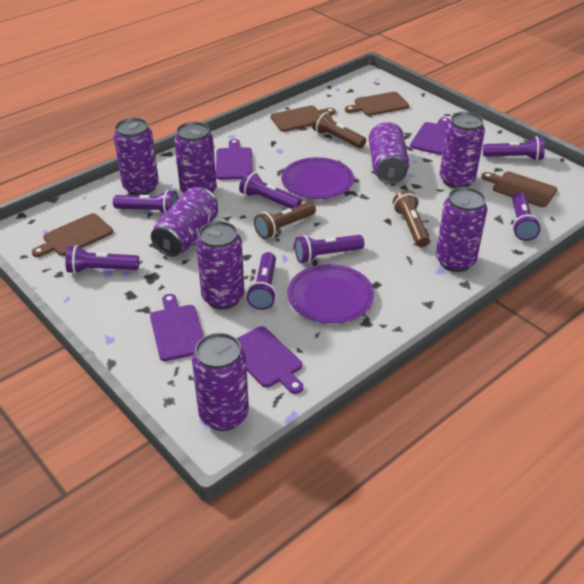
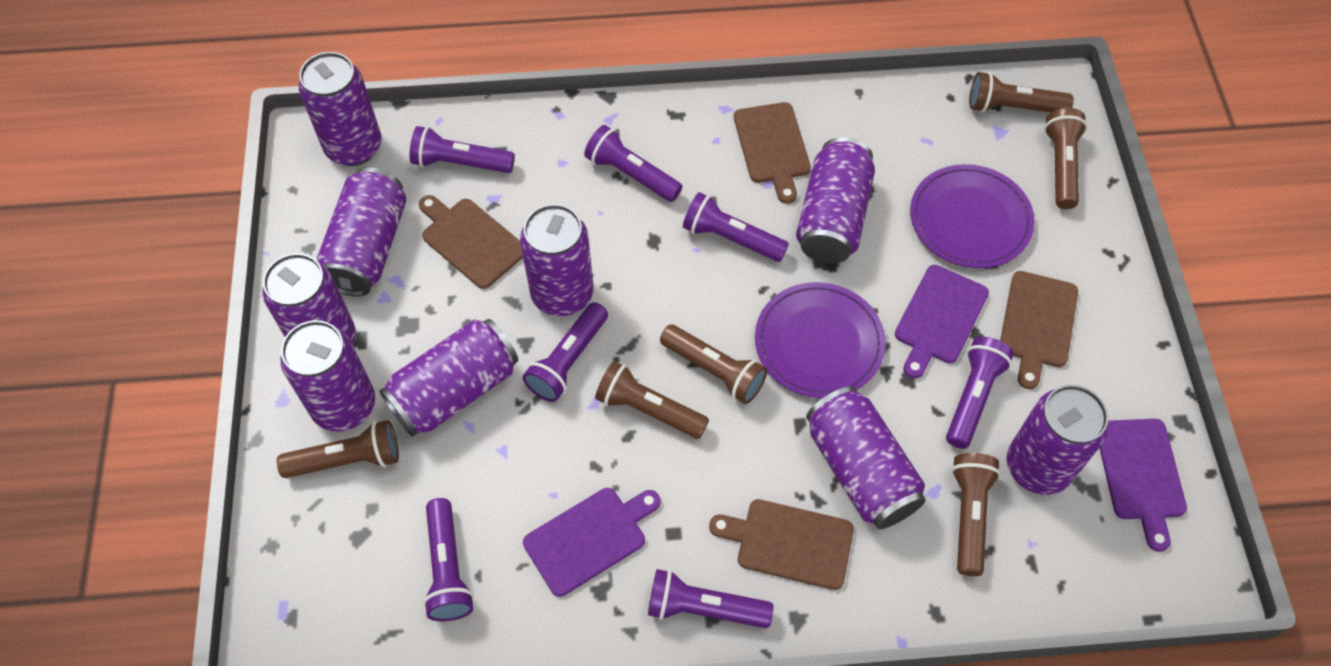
brown flashlight: 3 -> 6
purple can: 8 -> 9
purple cutting board: 4 -> 3

